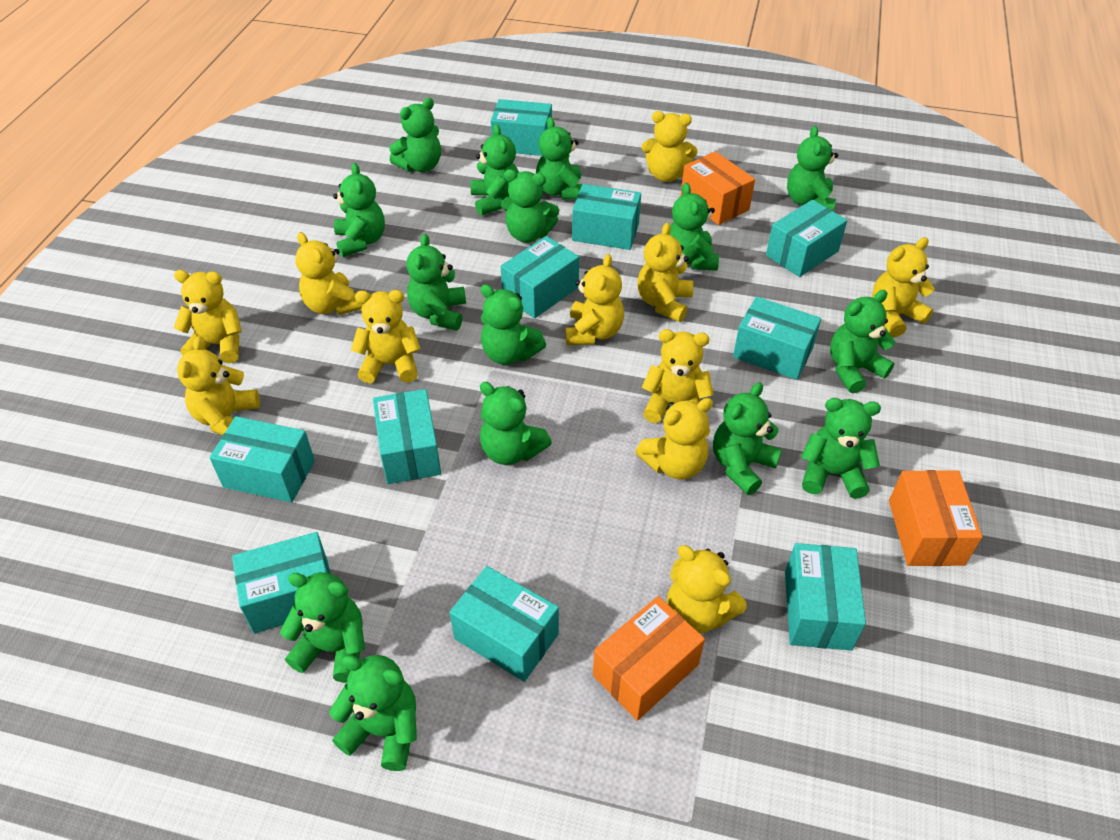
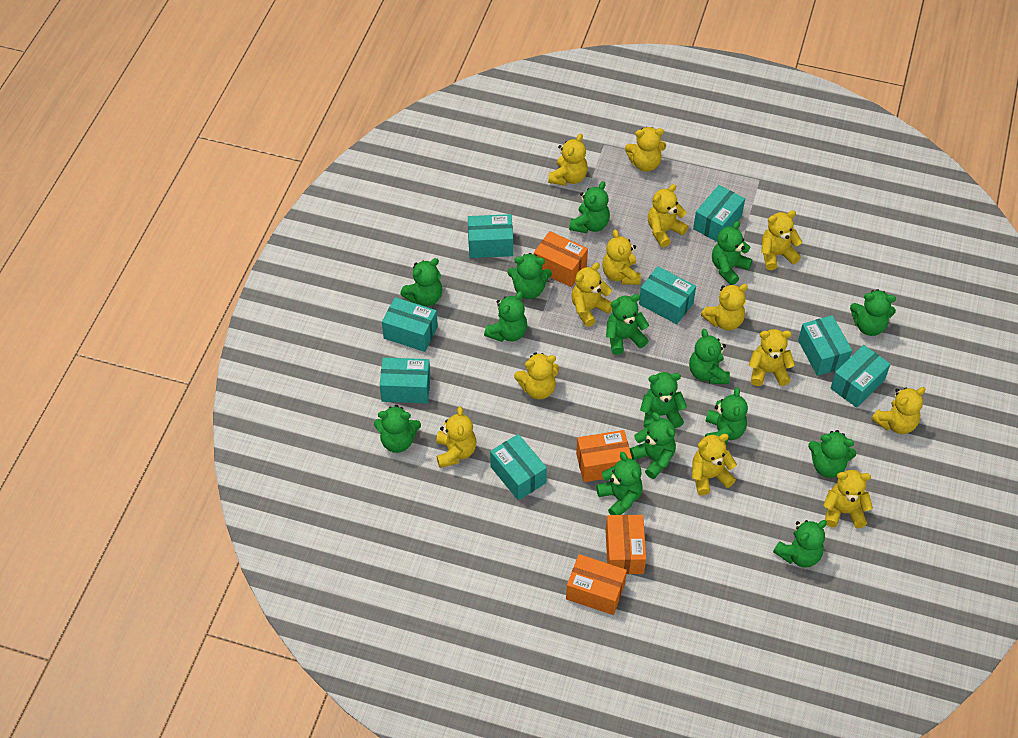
orange box: 3 -> 4
turquoise box: 10 -> 8
yellow teddy bear: 11 -> 13

